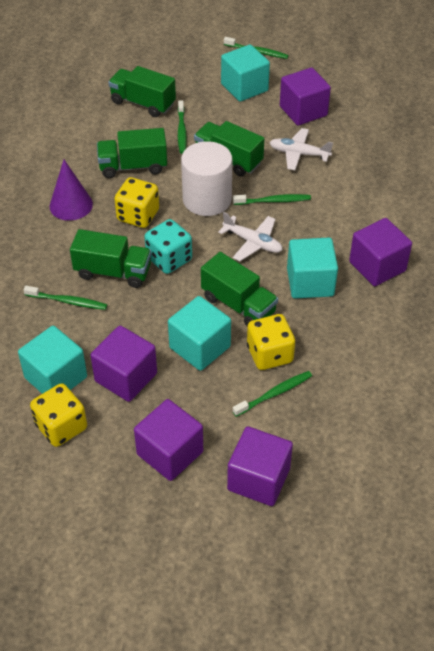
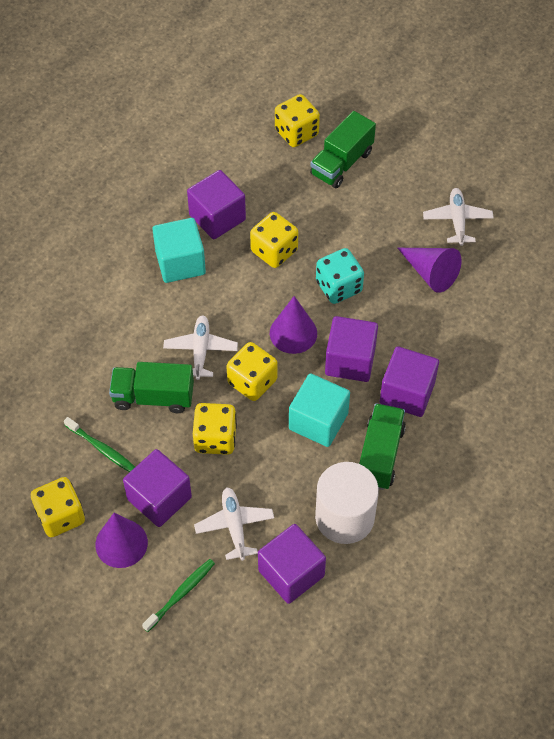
green toothbrush: 5 -> 2
green truck: 5 -> 3
purple cone: 1 -> 3
turquoise cube: 4 -> 2
white plane: 2 -> 3
yellow dice: 3 -> 5

